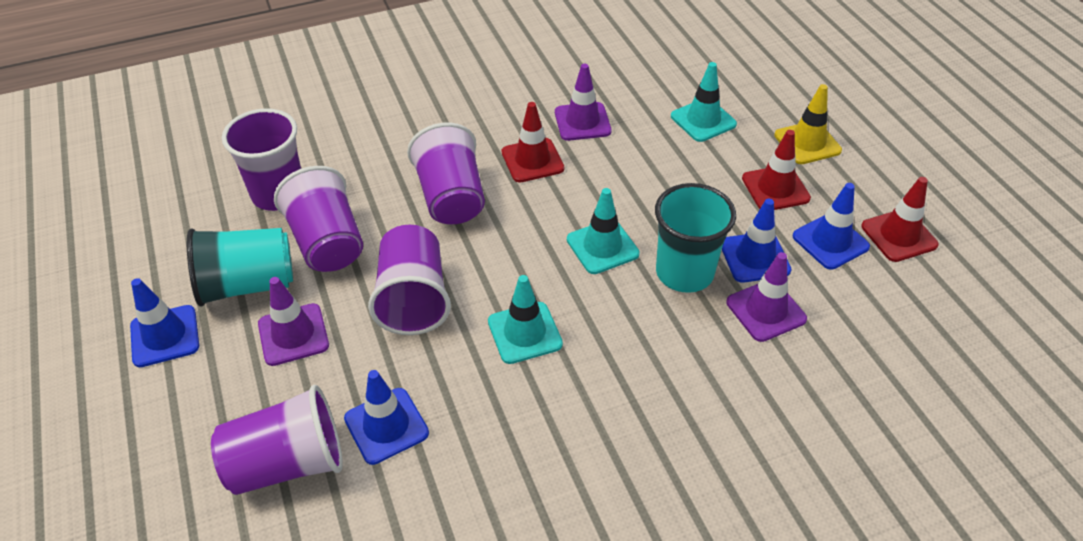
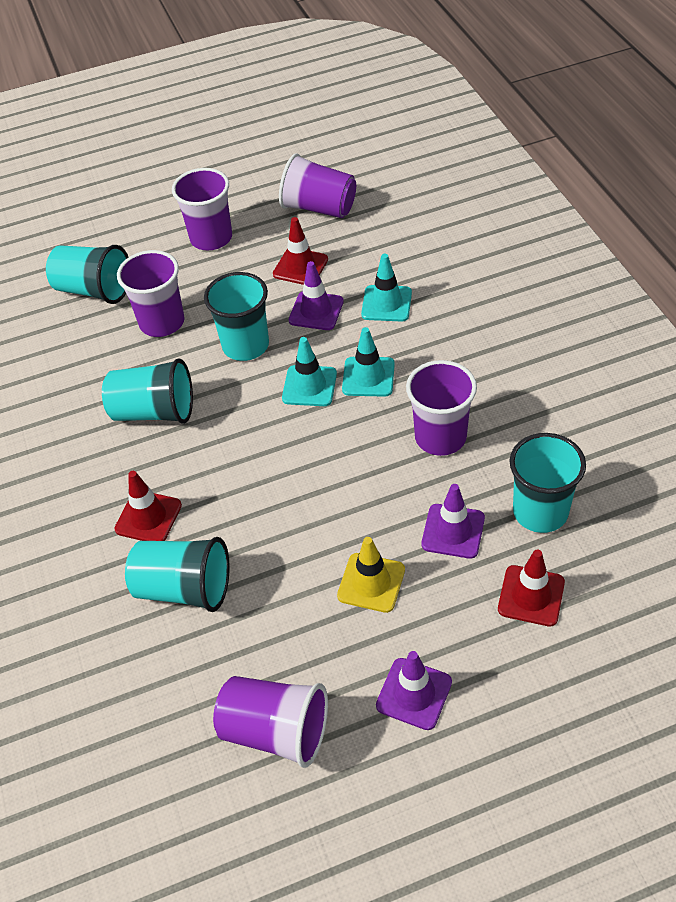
blue traffic cone: 4 -> 0
turquoise cup: 2 -> 5

